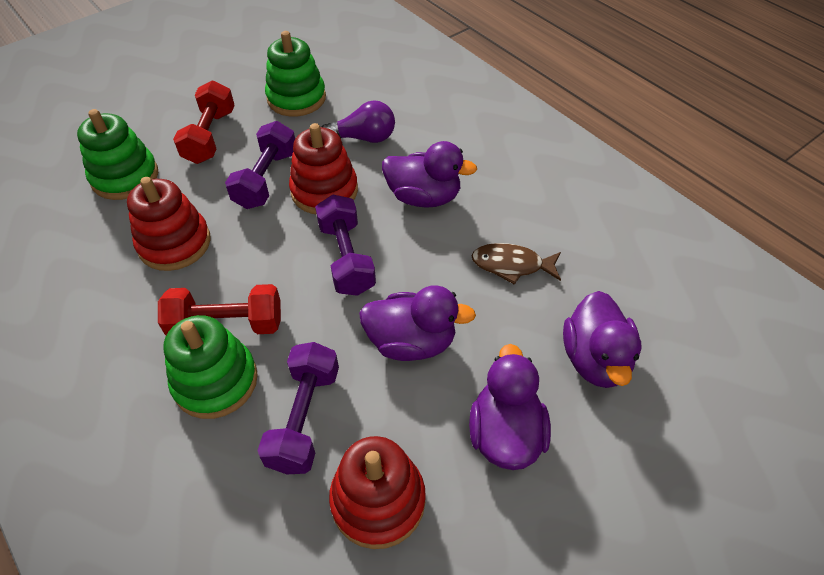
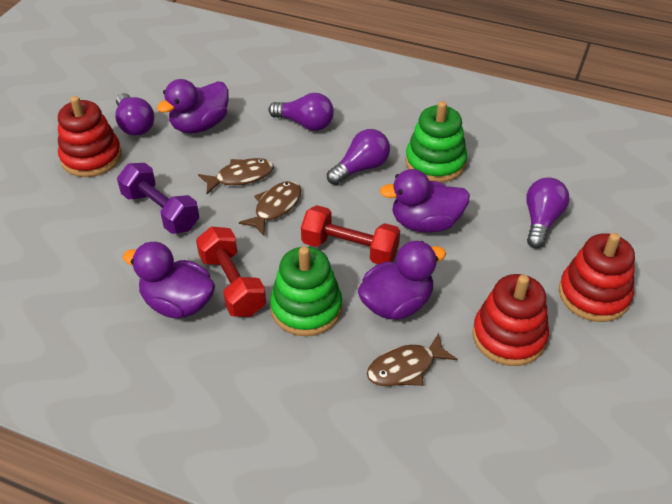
brown fish: 1 -> 3
green stacking toy: 3 -> 2
purple dumbbell: 3 -> 1
purple light bulb: 1 -> 4

